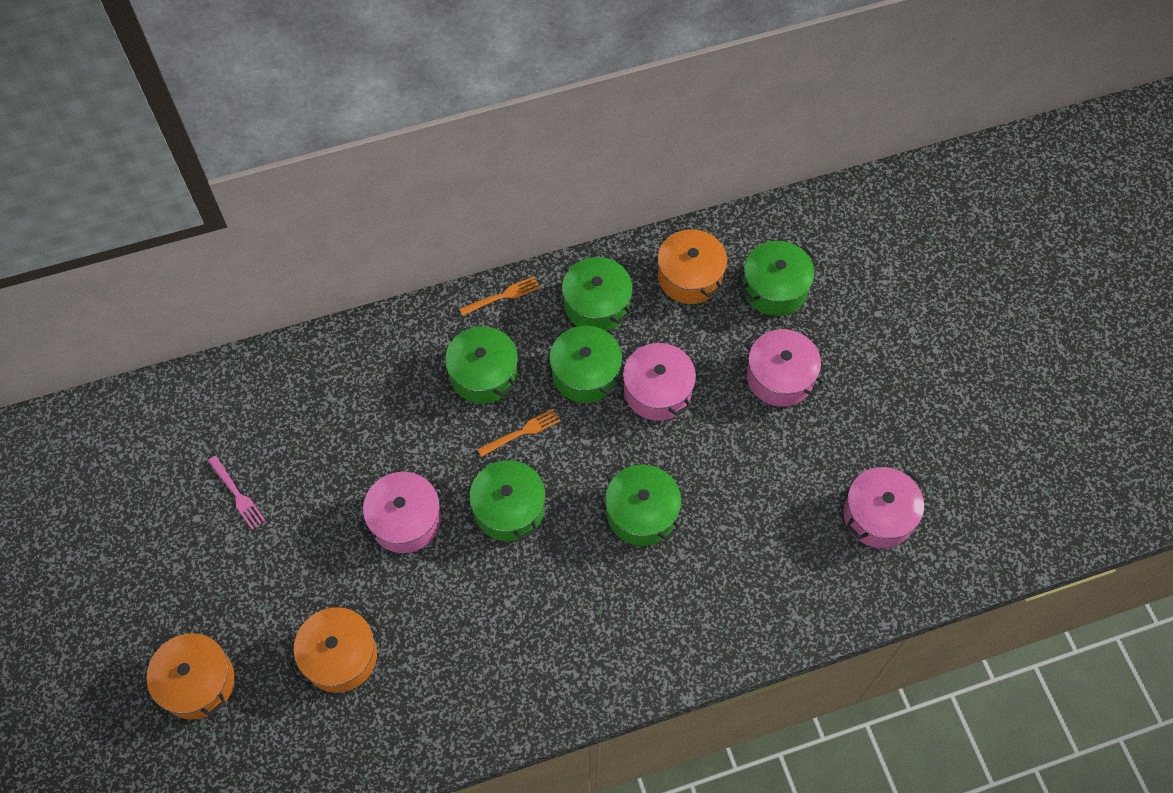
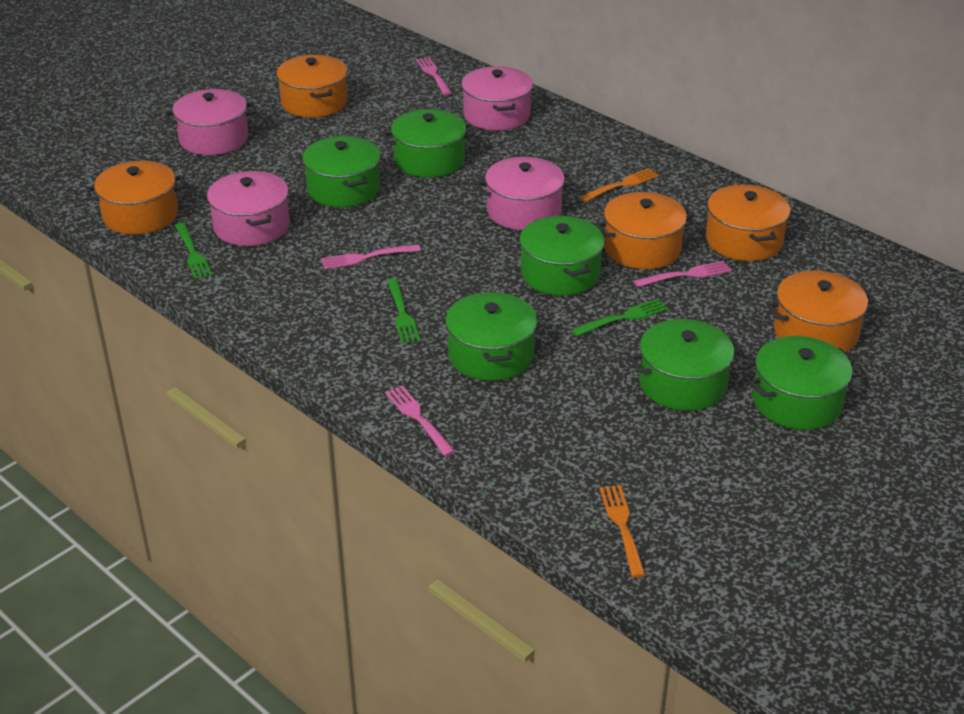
green fork: 0 -> 3
orange pot: 3 -> 5
pink fork: 1 -> 4

